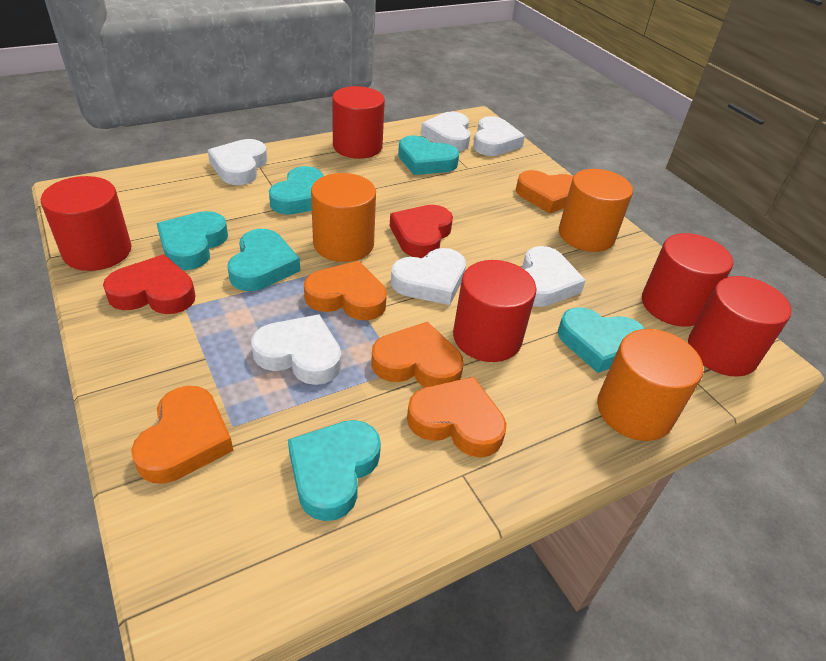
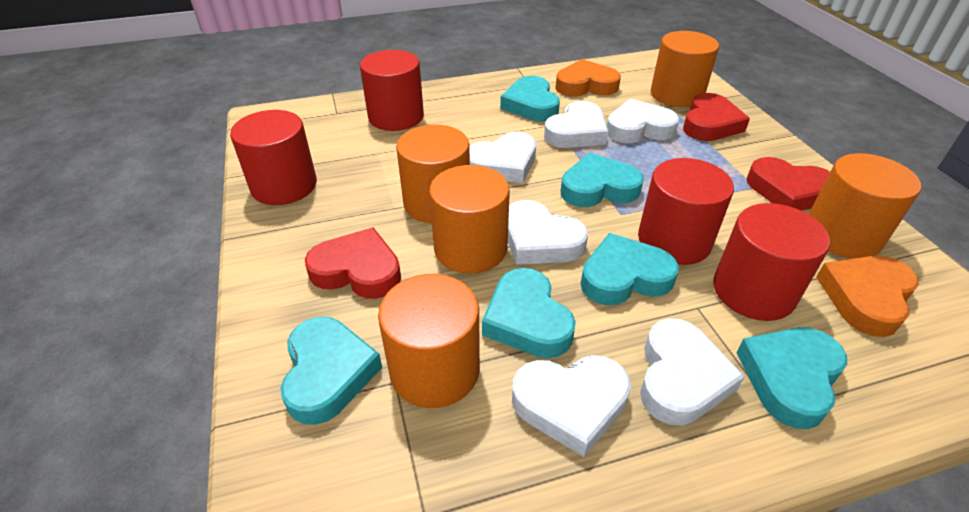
orange cylinder: 3 -> 5
orange heart: 5 -> 2
red cylinder: 5 -> 4
red heart: 2 -> 3

